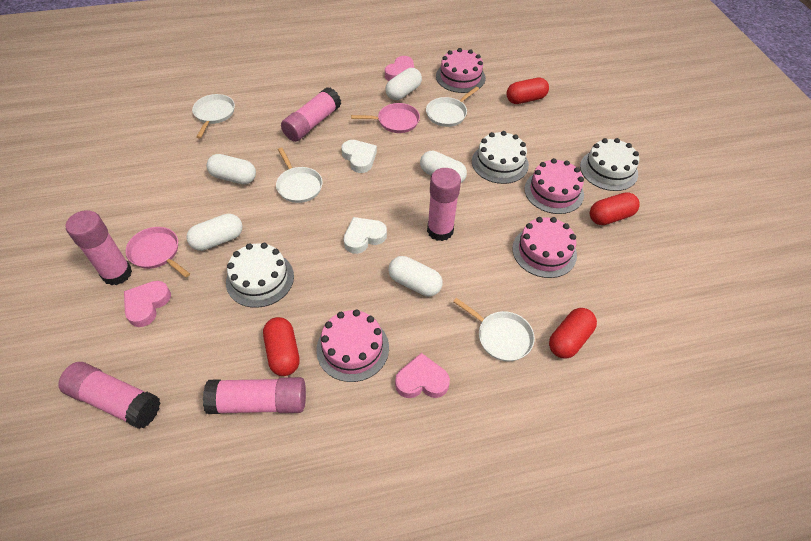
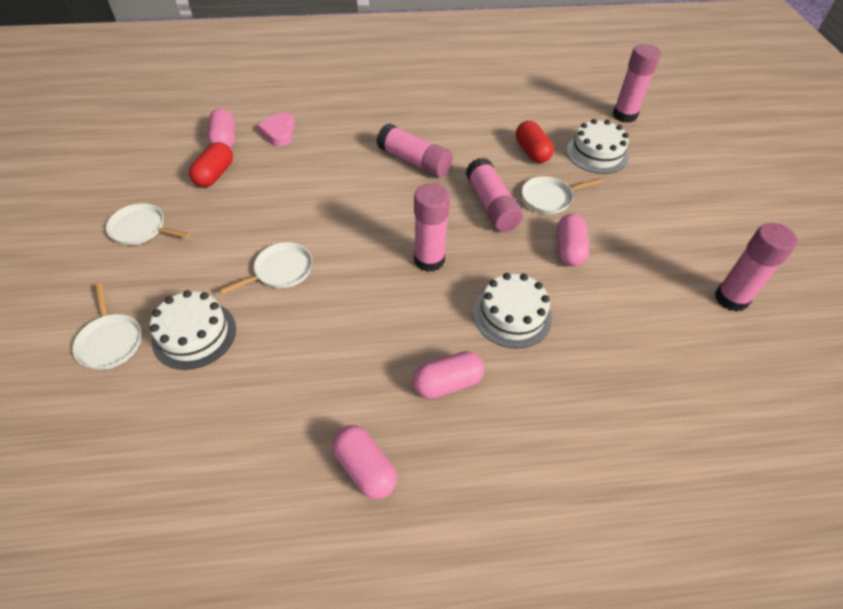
pink cake: 4 -> 0
pink capsule: 0 -> 4
pink heart: 3 -> 1
pink pan: 2 -> 0
red capsule: 4 -> 2
white capsule: 5 -> 0
white heart: 2 -> 0

